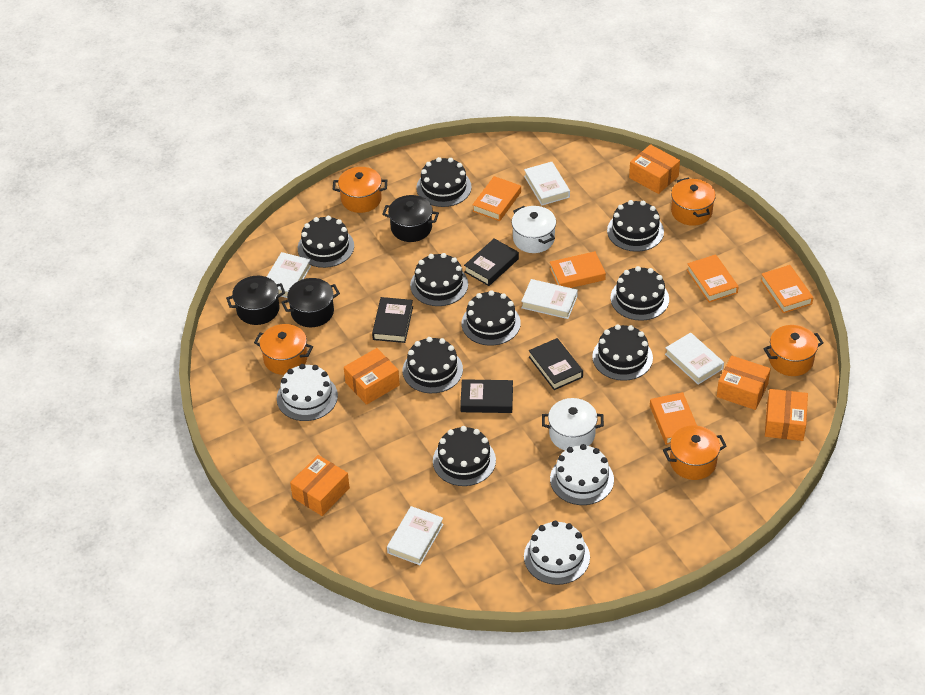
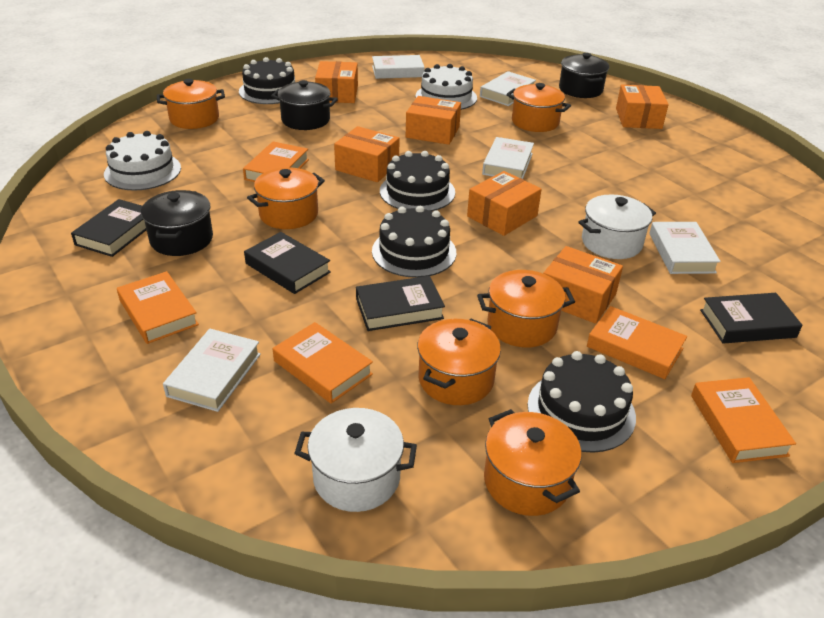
black cake: 9 -> 4
orange box: 5 -> 6
orange pot: 5 -> 6
white cake: 3 -> 2

